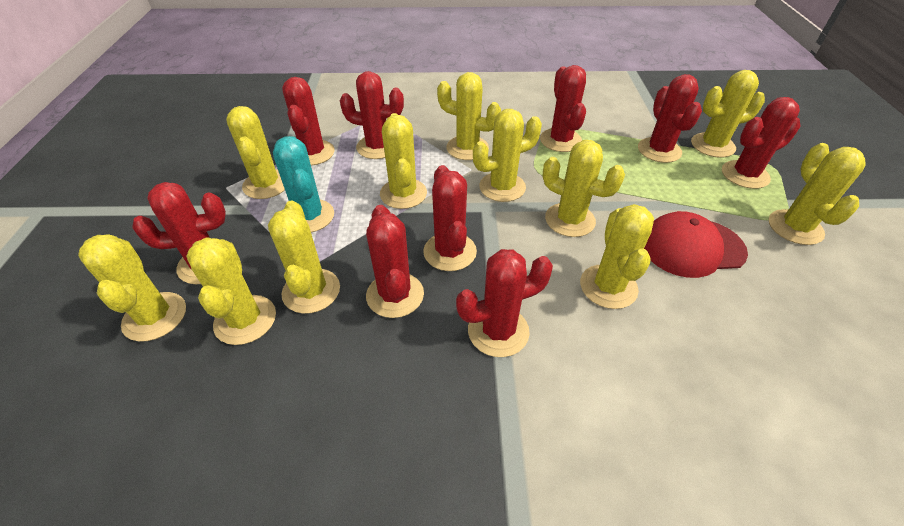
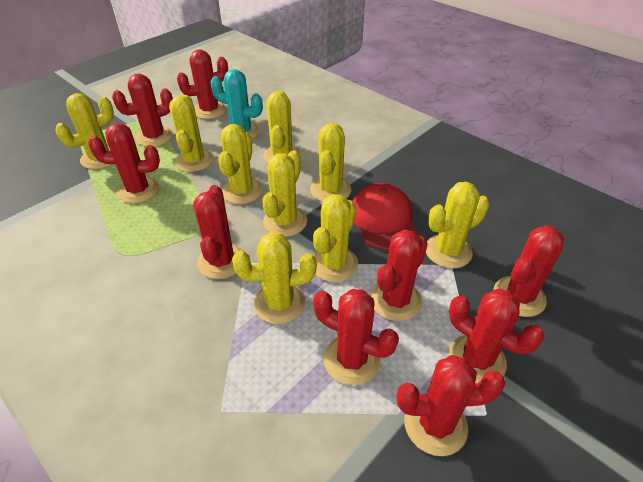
yellow cactus: 11 -> 9

